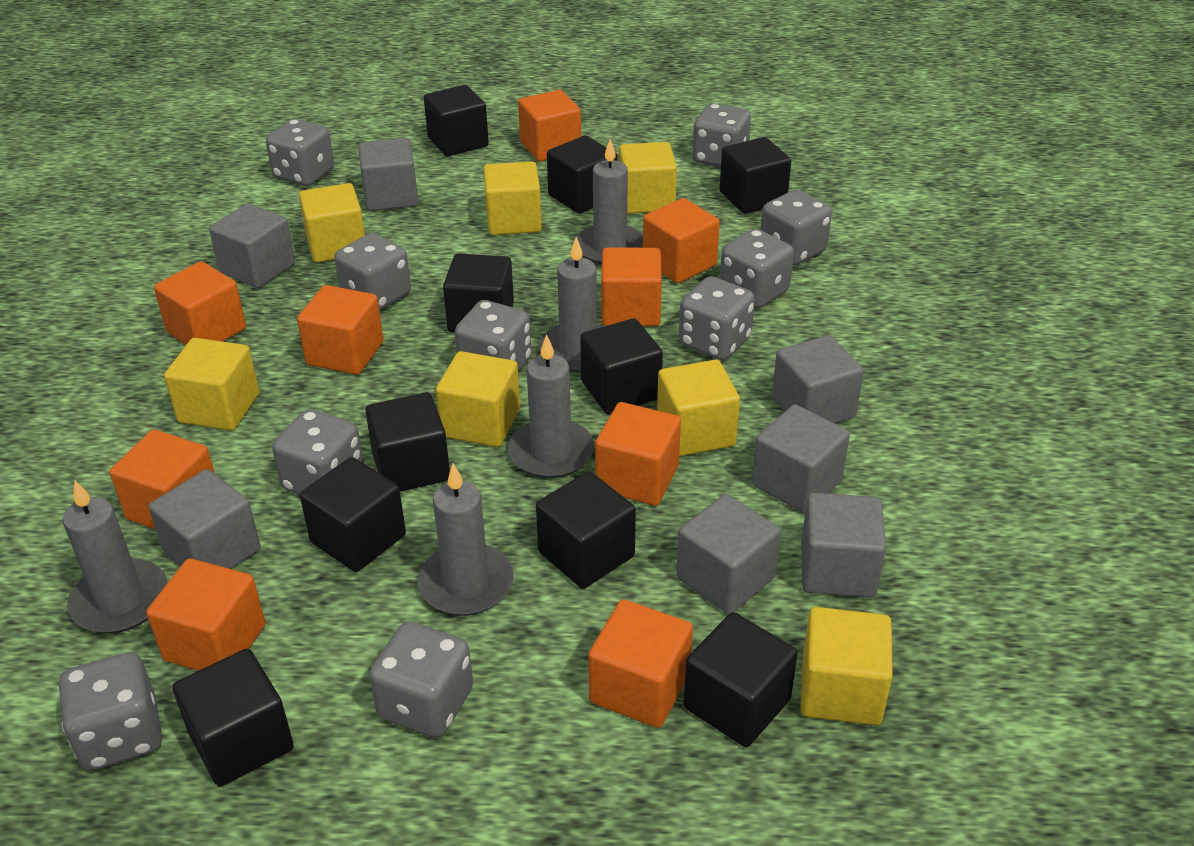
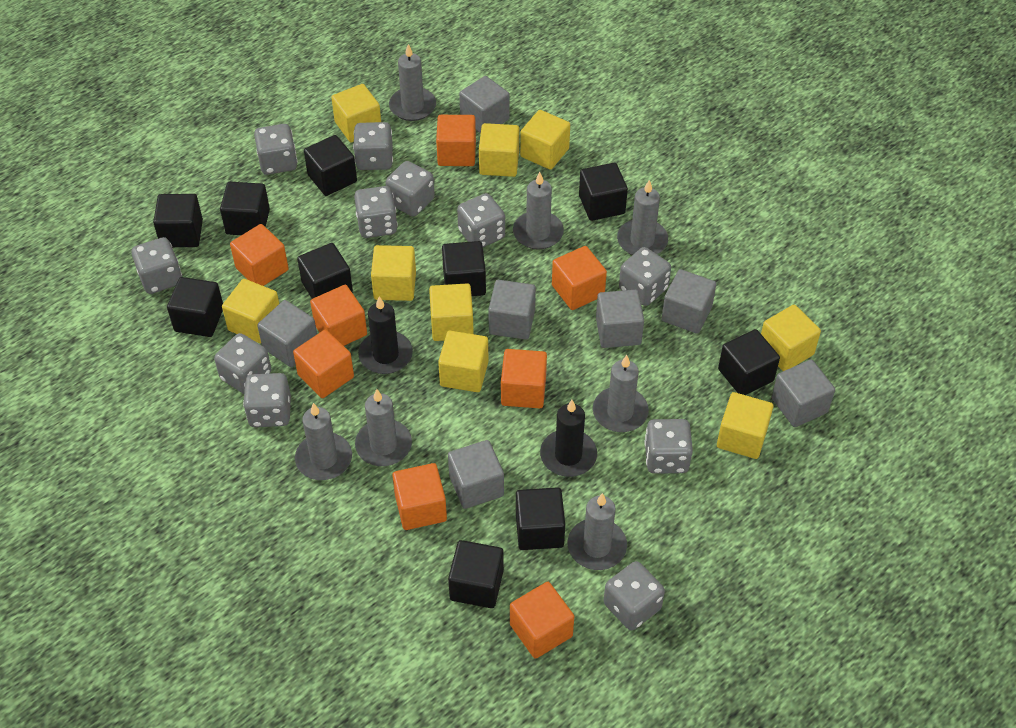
black candle: 0 -> 2
grey candle: 5 -> 7
grey dice: 10 -> 11
orange cube: 9 -> 8
yellow cube: 7 -> 9

